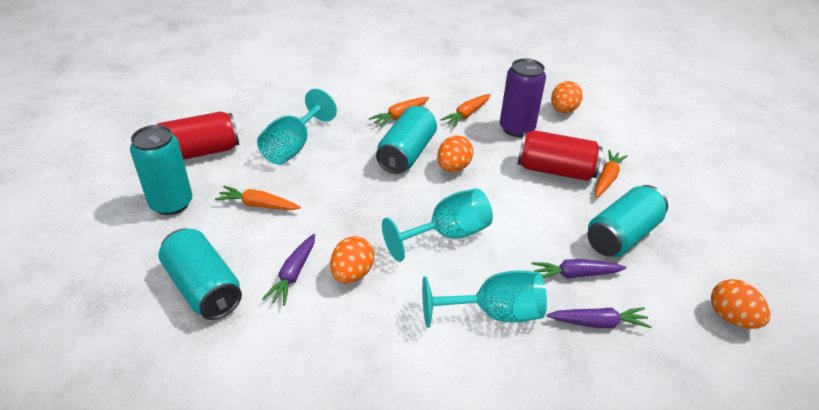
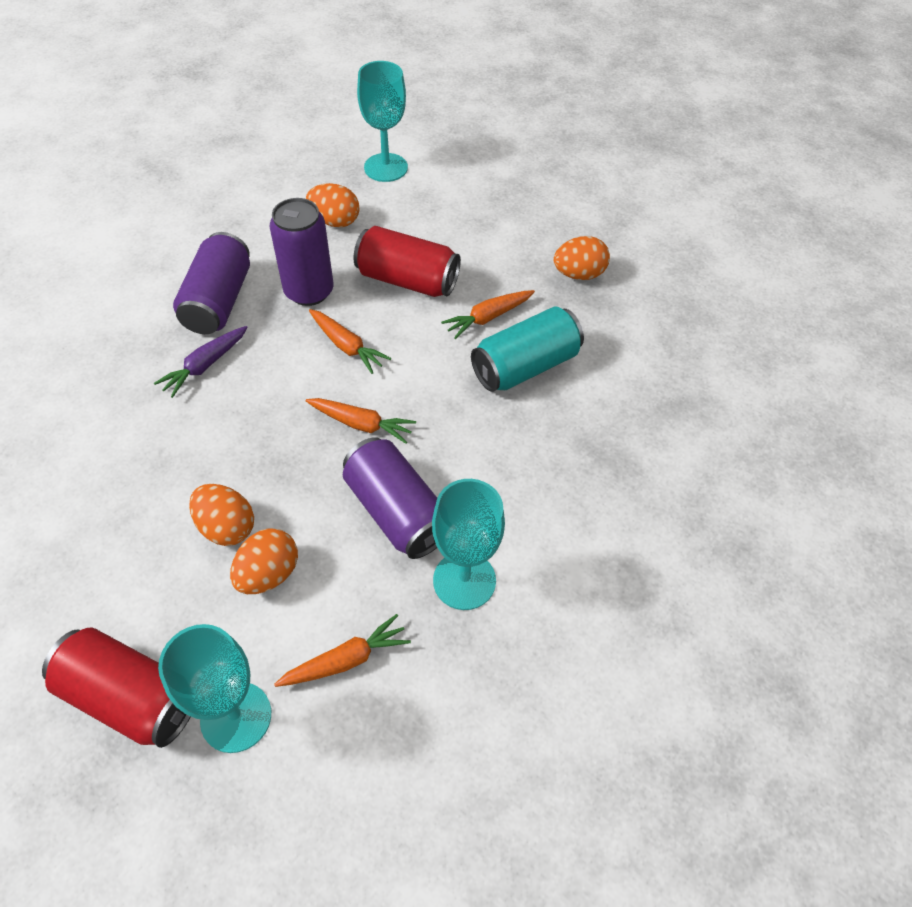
purple can: 1 -> 3
purple carrot: 3 -> 1
turquoise can: 4 -> 1

